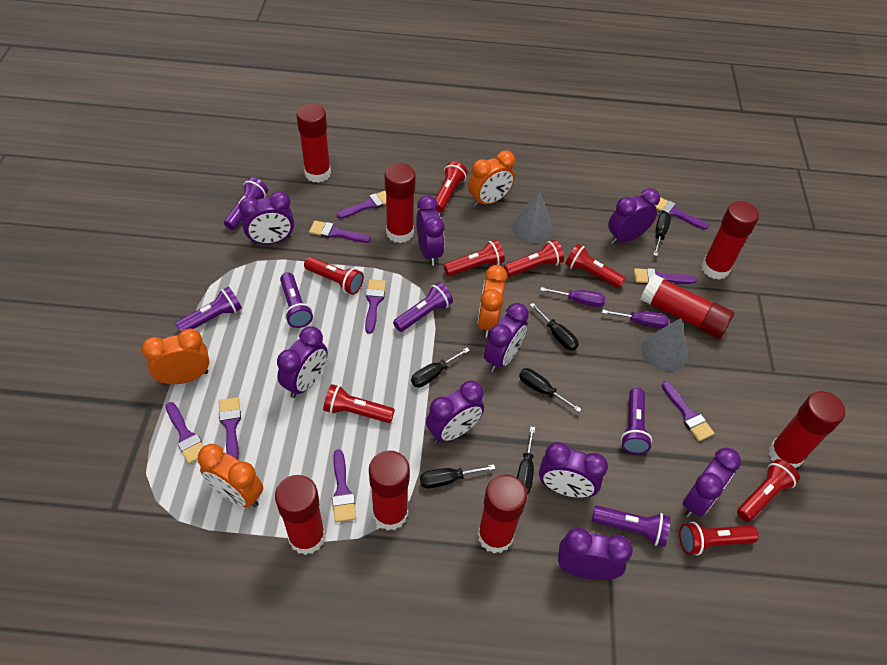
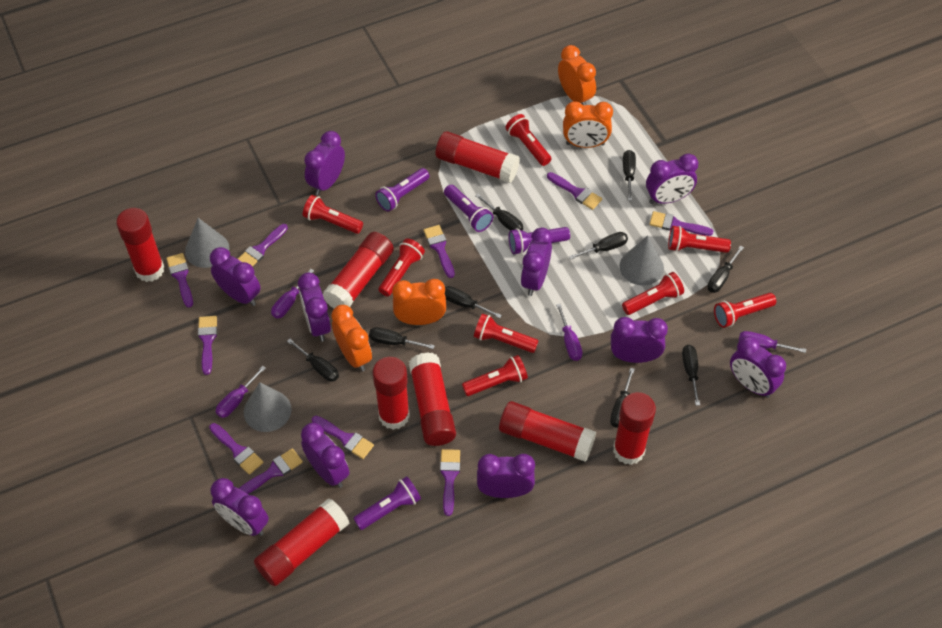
black screwdriver: 6 -> 9
grey cone: 2 -> 3
purple brush: 9 -> 10
purple clock: 9 -> 10
purple flashlight: 6 -> 4
purple screwdriver: 2 -> 4

